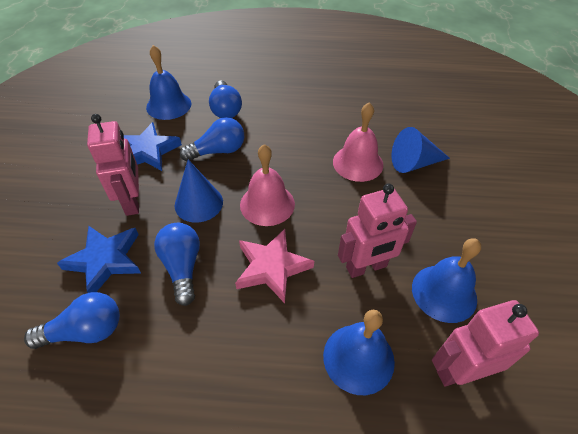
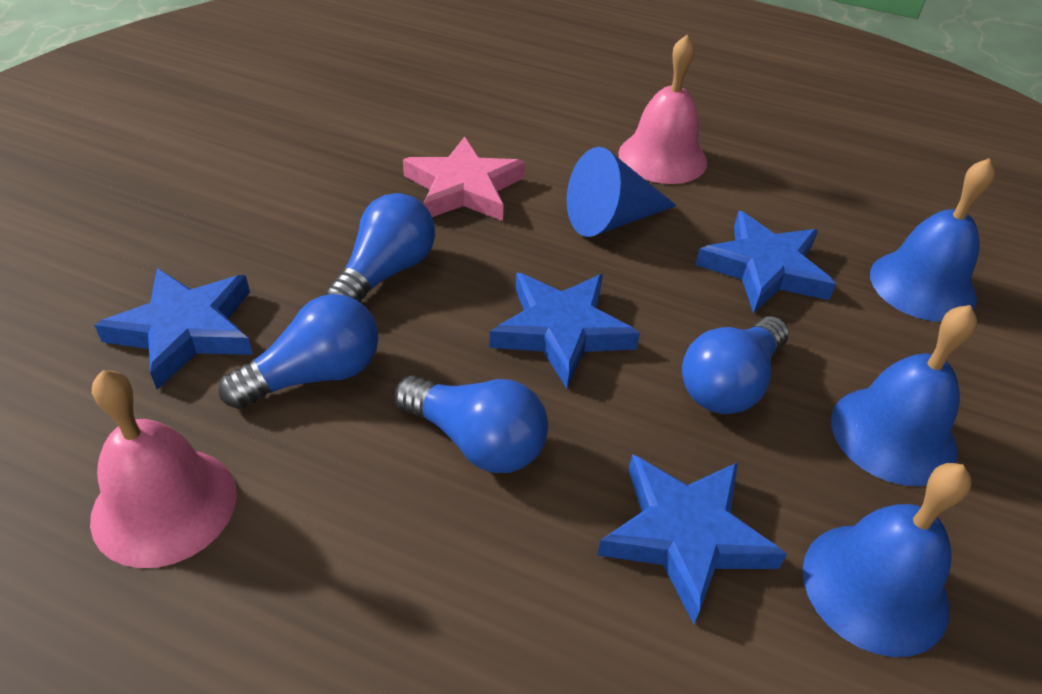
blue cone: 2 -> 1
blue star: 2 -> 4
pink robot: 3 -> 0

